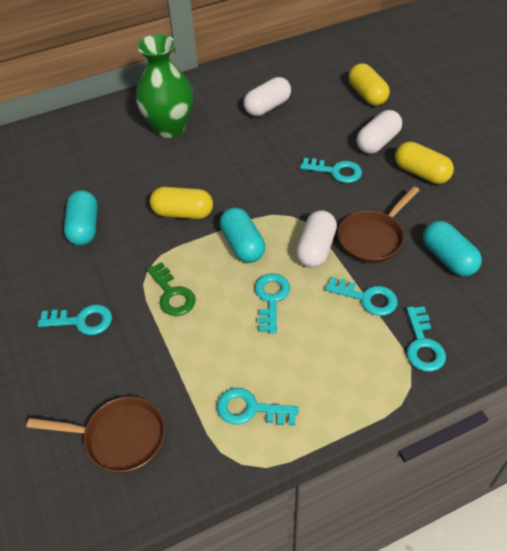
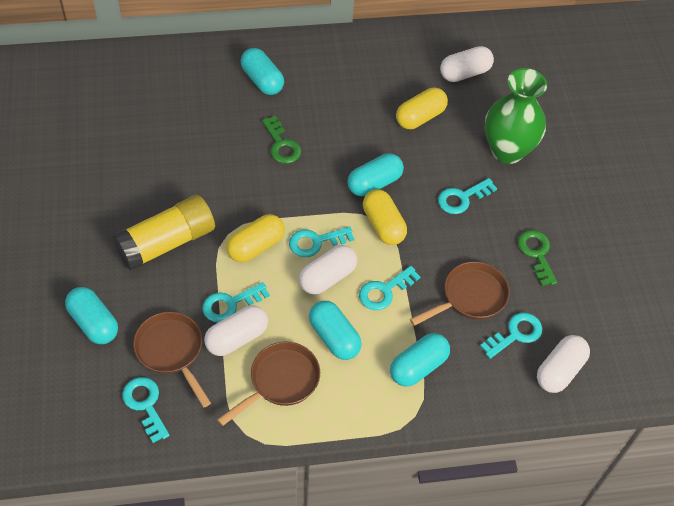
brown pan: 2 -> 3
green key: 1 -> 2
turquoise capsule: 3 -> 5
white capsule: 3 -> 4
yellow glue stick: 0 -> 1

